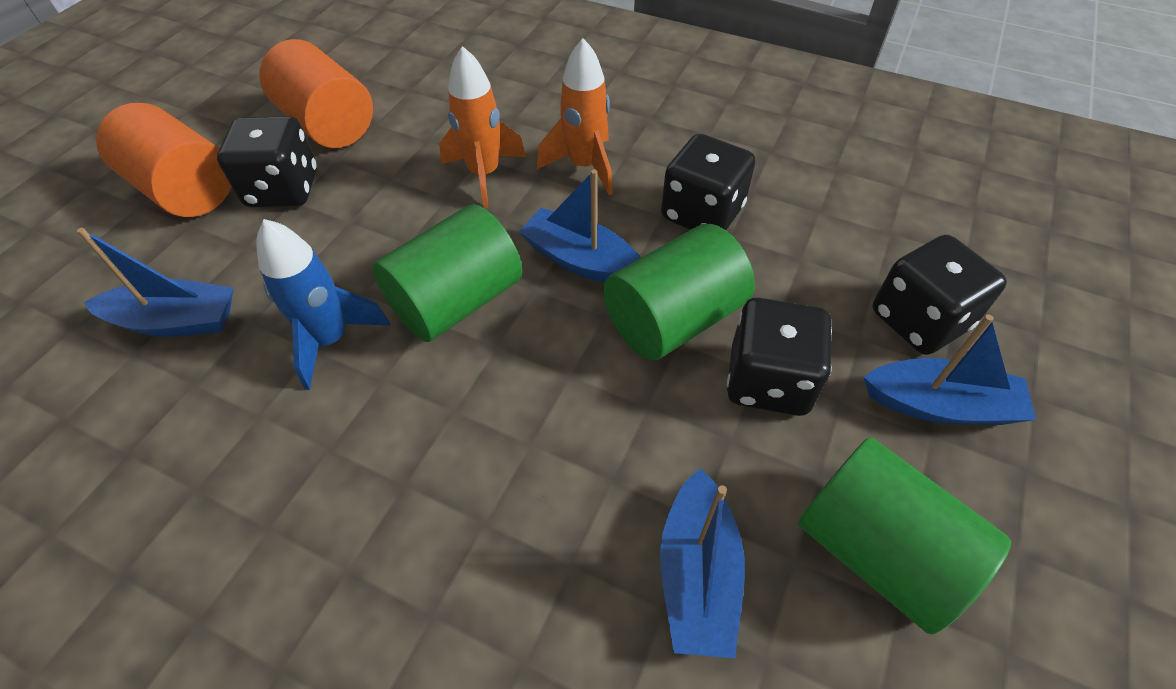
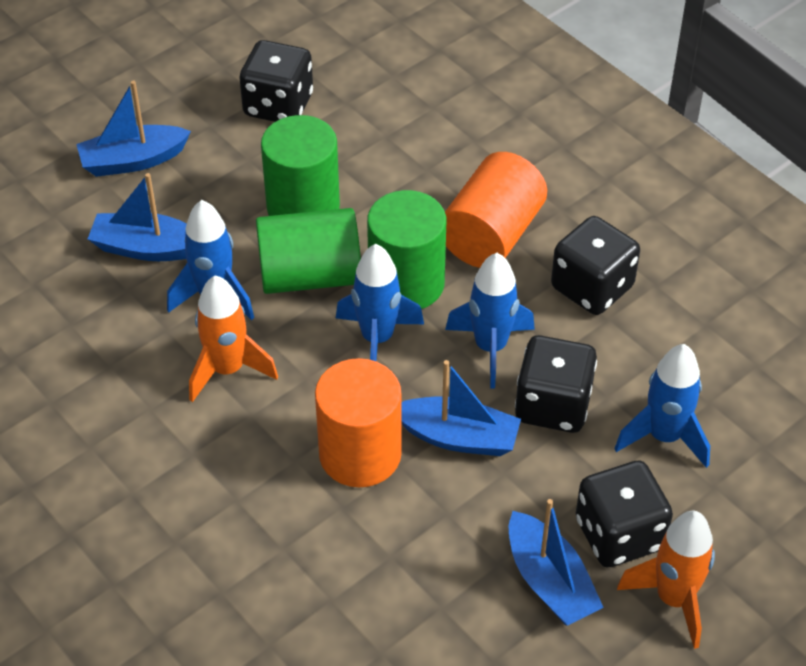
blue rocket: 1 -> 4

